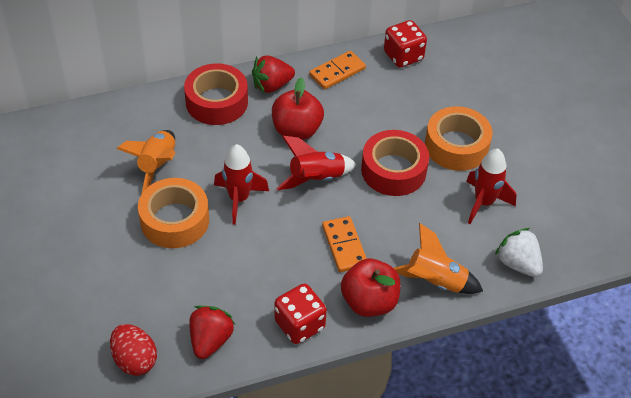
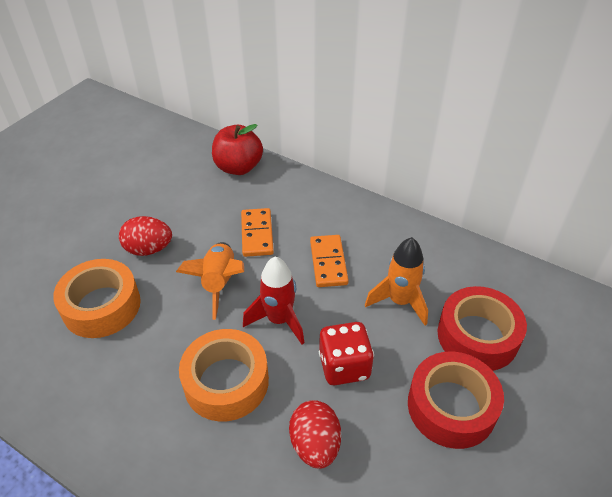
red apple: 2 -> 1
red dice: 2 -> 1
red egg: 1 -> 2
red rocket: 3 -> 1
red strawberry: 2 -> 0
white strawberry: 1 -> 0

